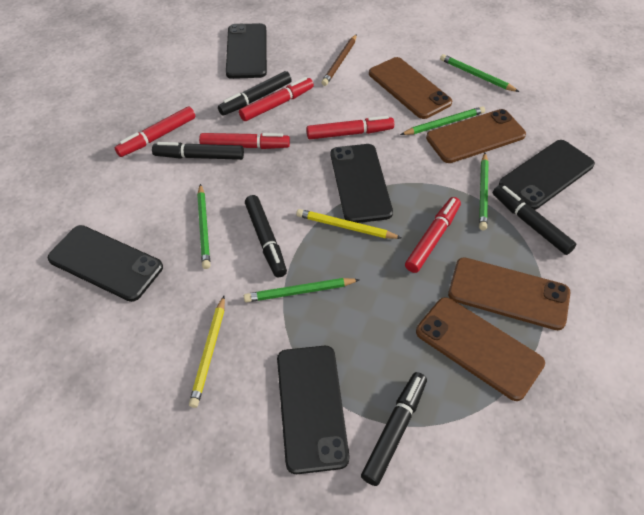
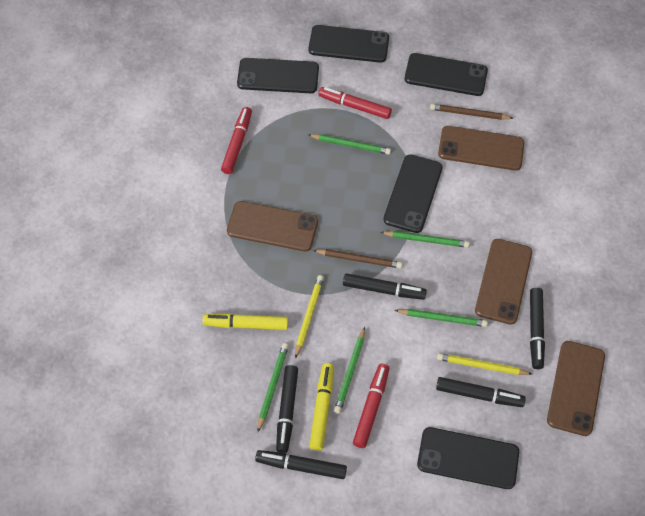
brown pencil: 1 -> 2
red marker: 5 -> 3
yellow marker: 0 -> 2

